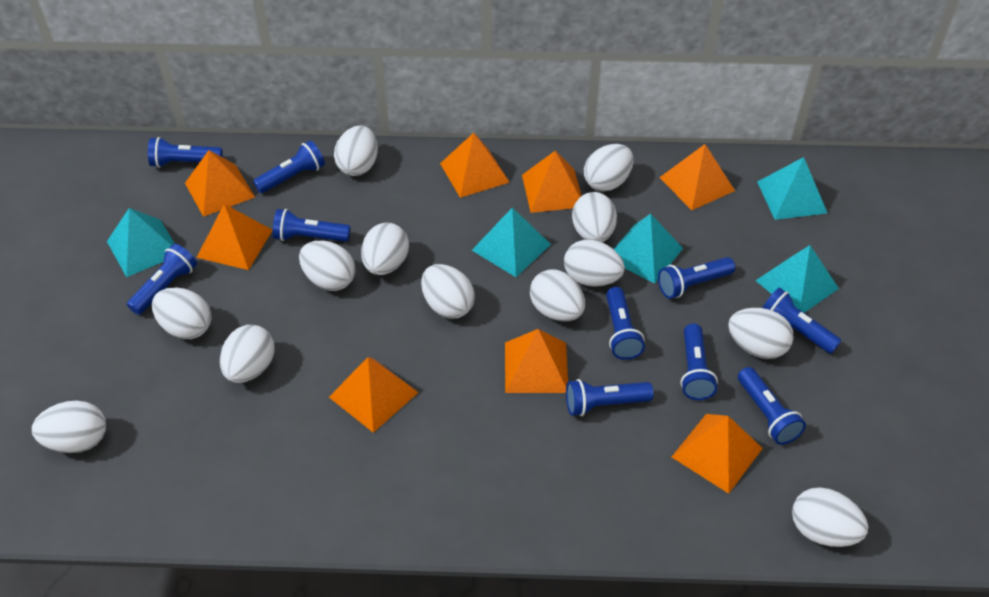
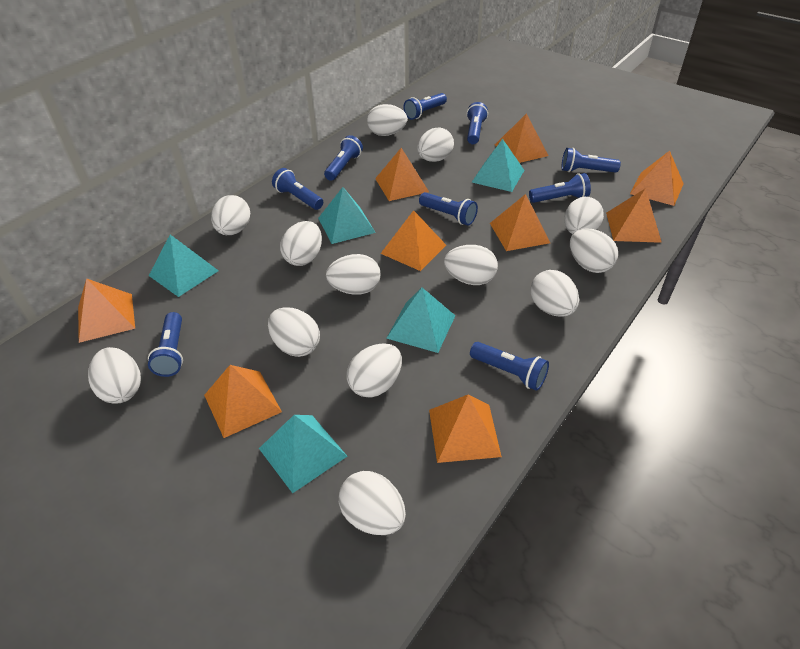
blue flashlight: 10 -> 9
orange pyramid: 8 -> 9

